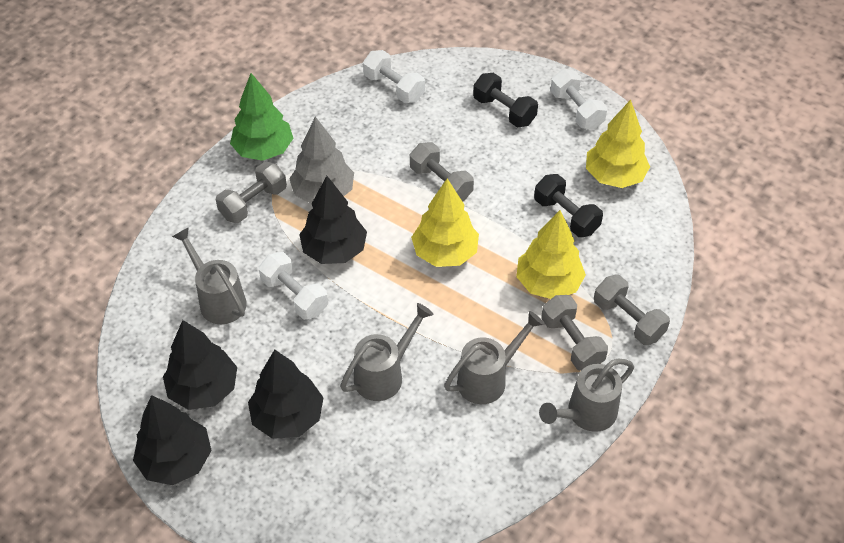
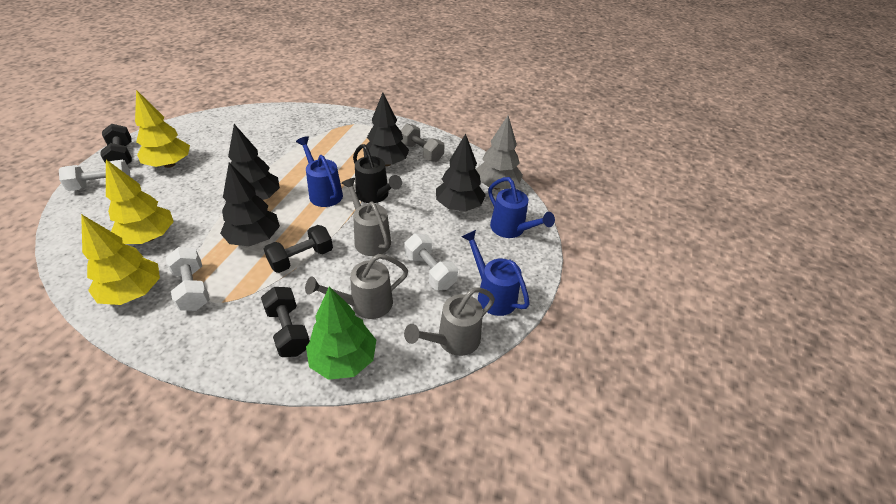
black dumbbell: 2 -> 3
black watering can: 0 -> 1
blue watering can: 0 -> 3
grey dumbbell: 4 -> 1
grey watering can: 4 -> 3

